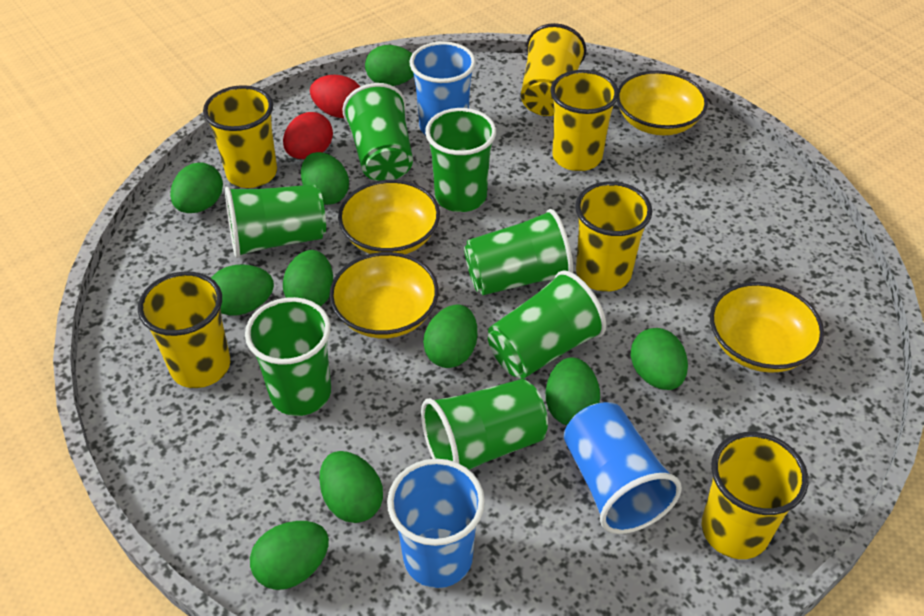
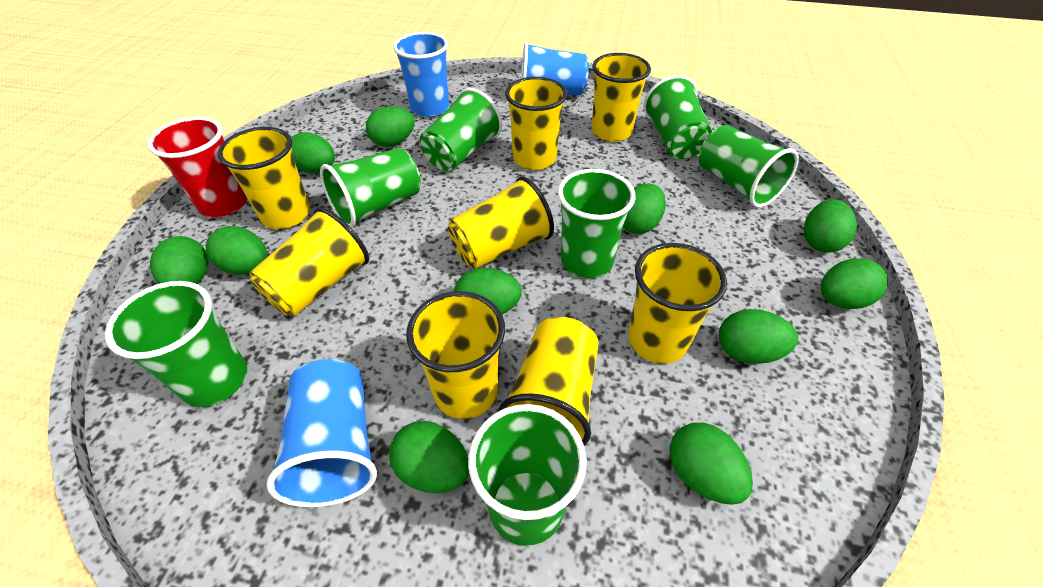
green egg: 10 -> 11
red cup: 0 -> 1
red egg: 2 -> 0
yellow bowl: 4 -> 0
yellow cup: 6 -> 8

